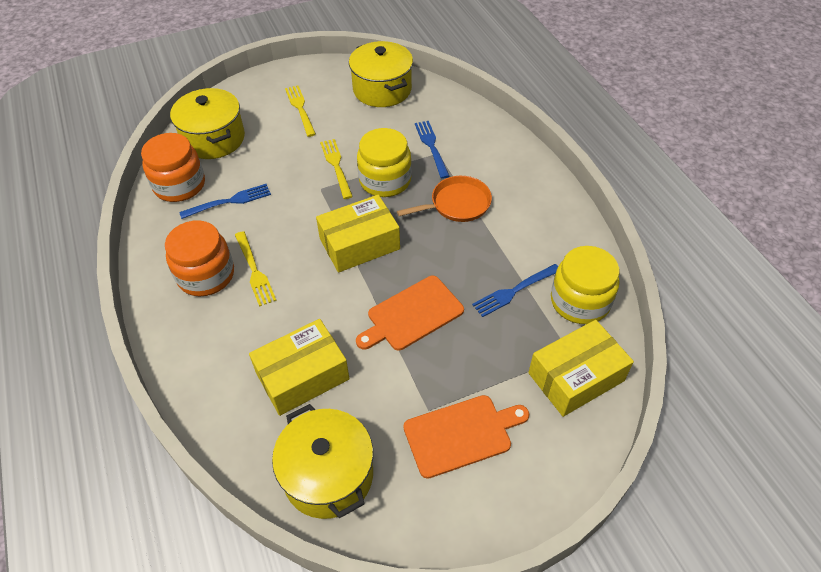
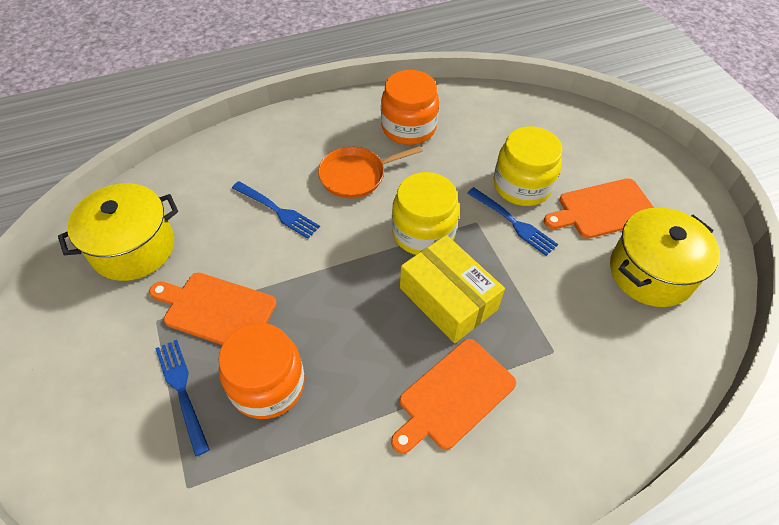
orange cutting board: 2 -> 3
yellow box: 3 -> 1
yellow fork: 3 -> 0
yellow pot: 3 -> 2

